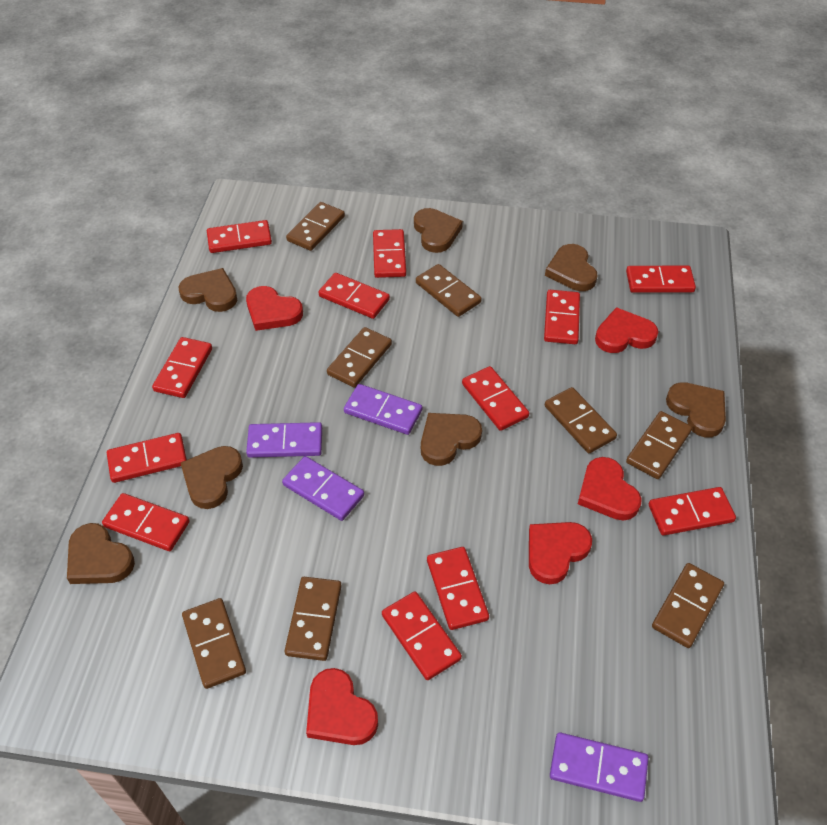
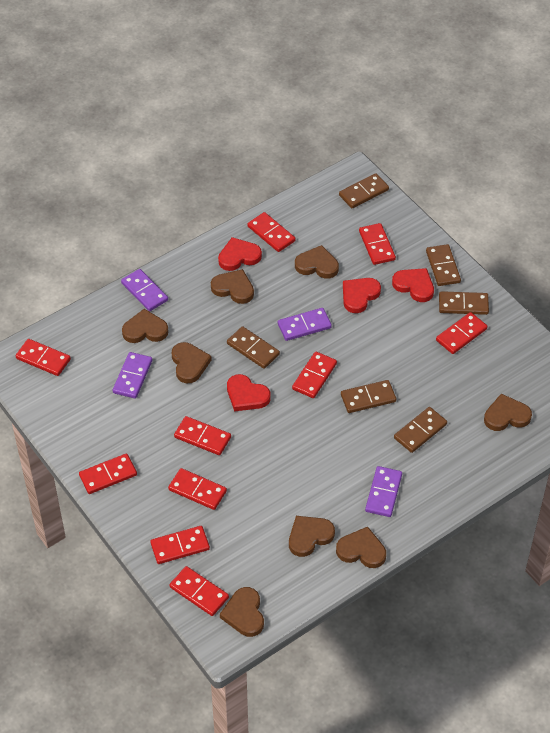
brown domino: 8 -> 6
brown heart: 7 -> 8
red domino: 12 -> 10
red heart: 5 -> 4

